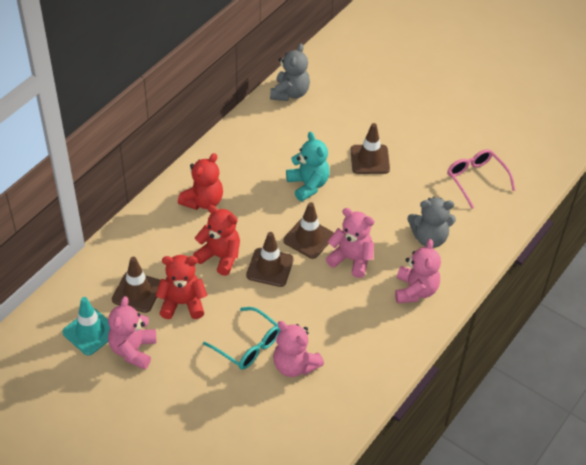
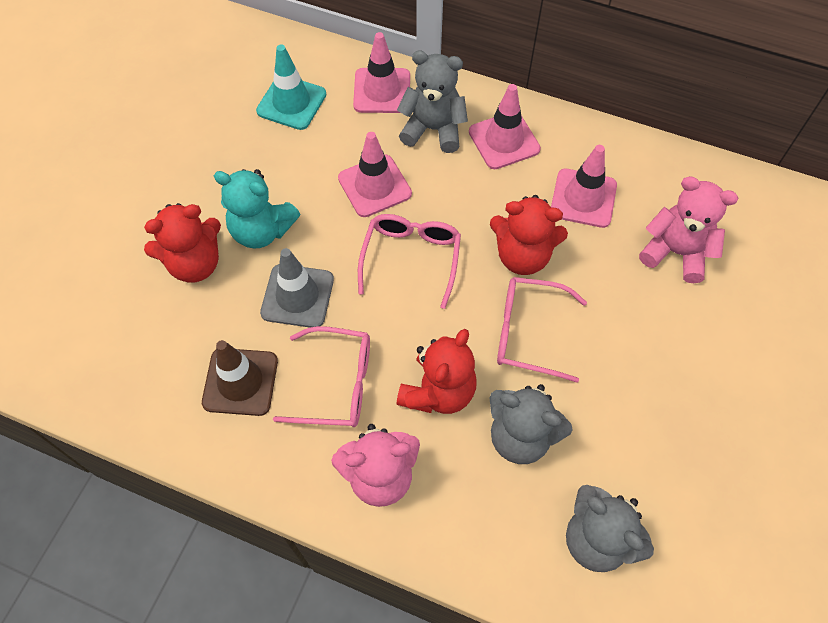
brown traffic cone: 4 -> 1
grey teddy bear: 2 -> 3
grey traffic cone: 0 -> 1
pink glasses: 1 -> 3
pink teddy bear: 4 -> 2
pink traffic cone: 0 -> 4
turquoise glasses: 1 -> 0

